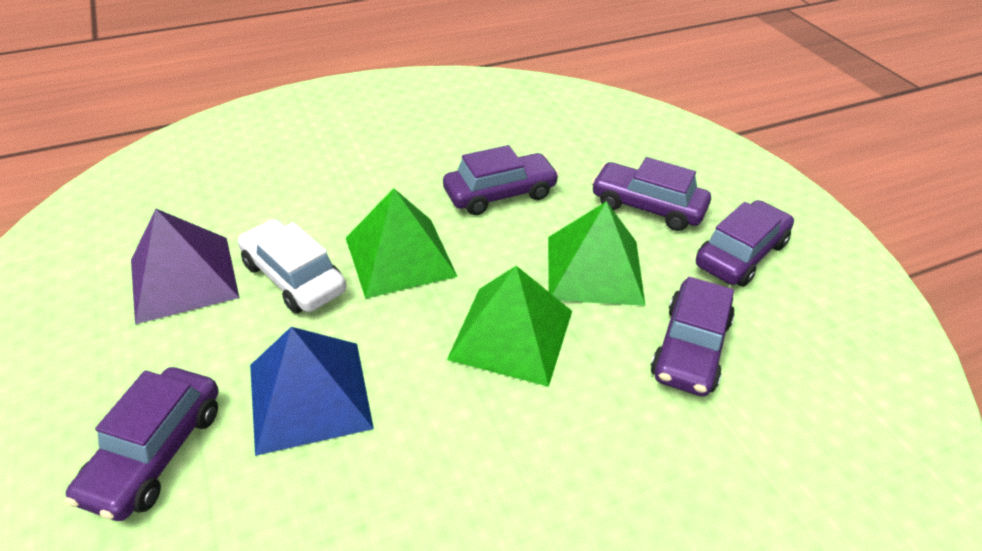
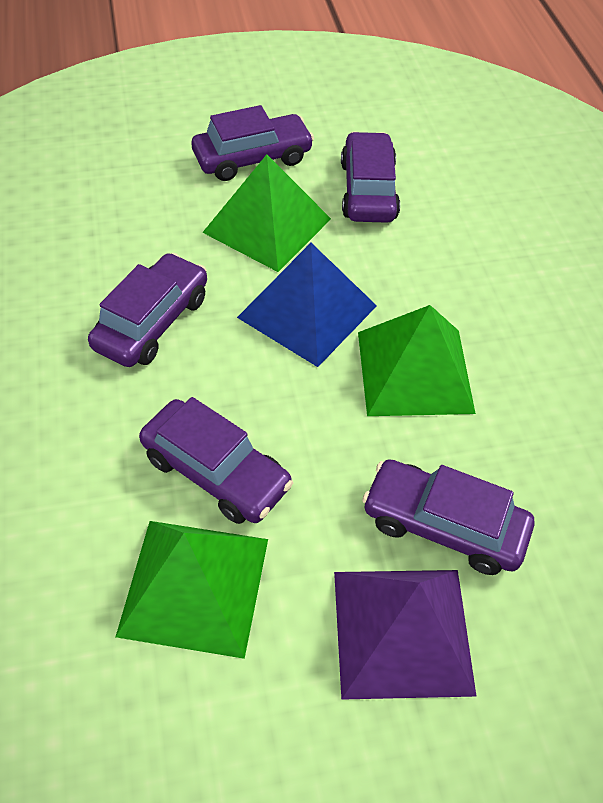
white car: 1 -> 0

